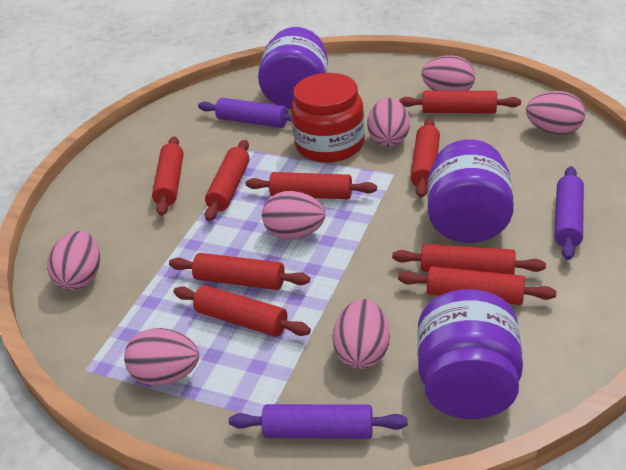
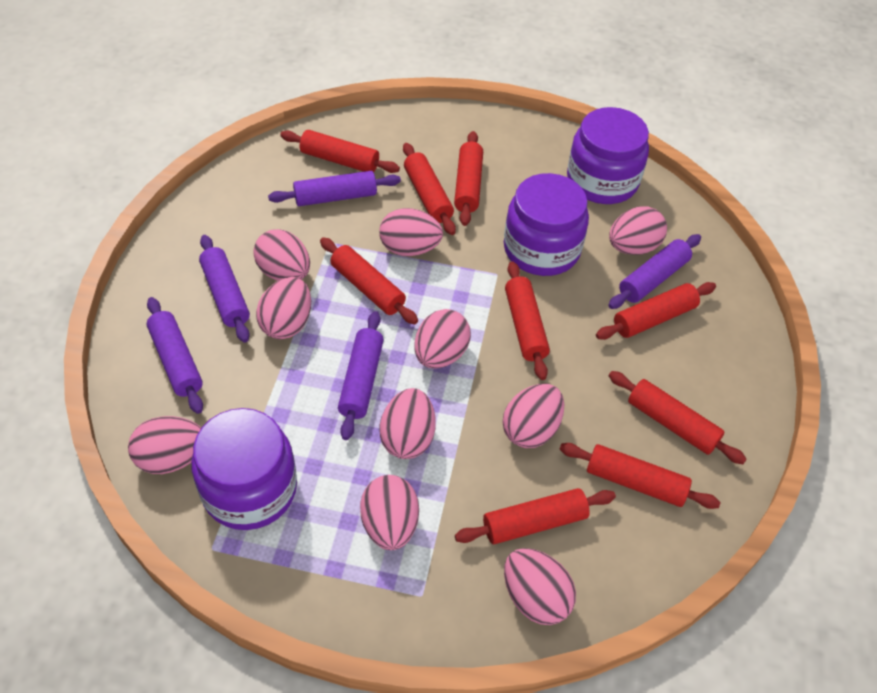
pink egg: 7 -> 10
purple rolling pin: 3 -> 5
red jar: 1 -> 0

